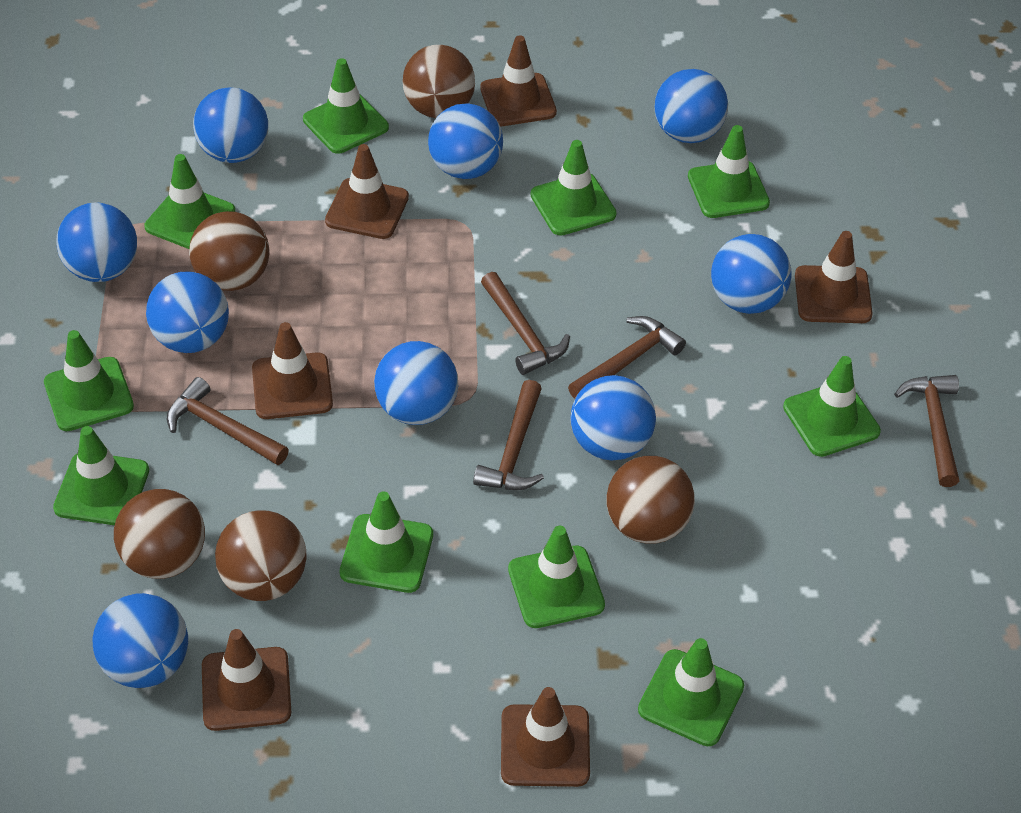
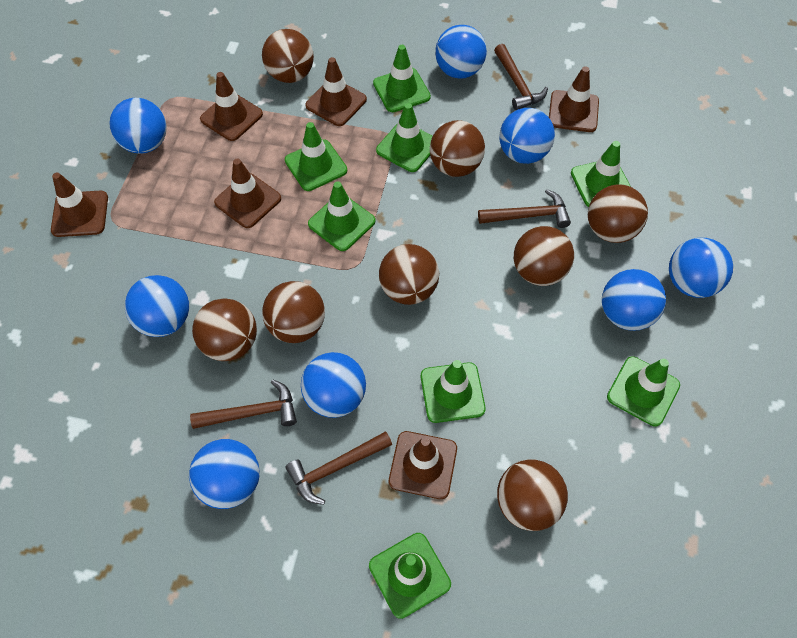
blue ball: 9 -> 8
brown ball: 5 -> 8
brown hammer: 5 -> 4
green traffic cone: 10 -> 8

